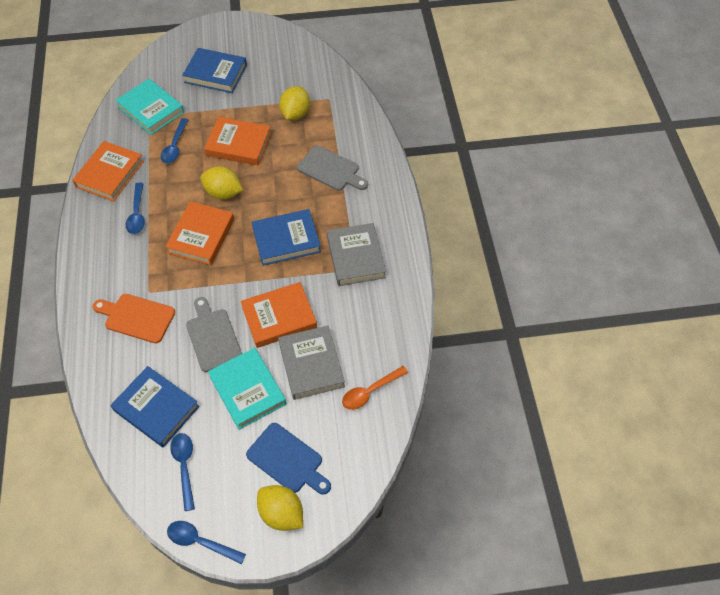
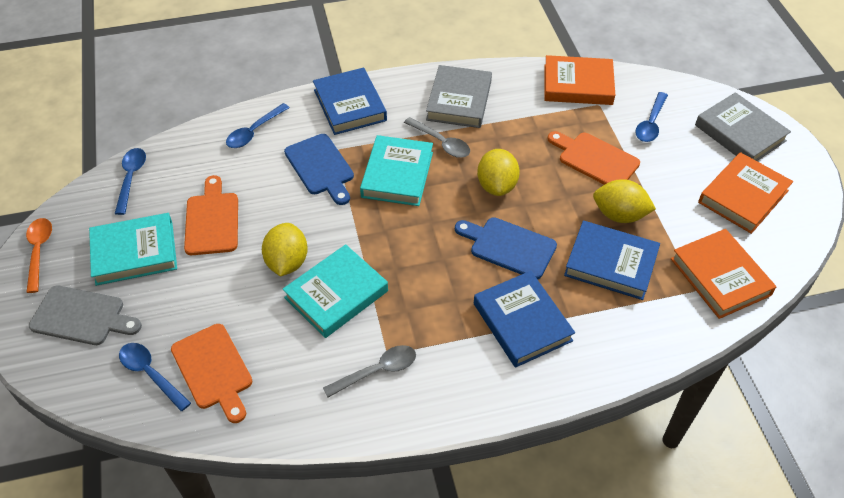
blue cutting board: 1 -> 2
grey cutting board: 2 -> 1
grey spoon: 0 -> 2
orange book: 4 -> 3
orange cutting board: 1 -> 3
turquoise book: 2 -> 3

